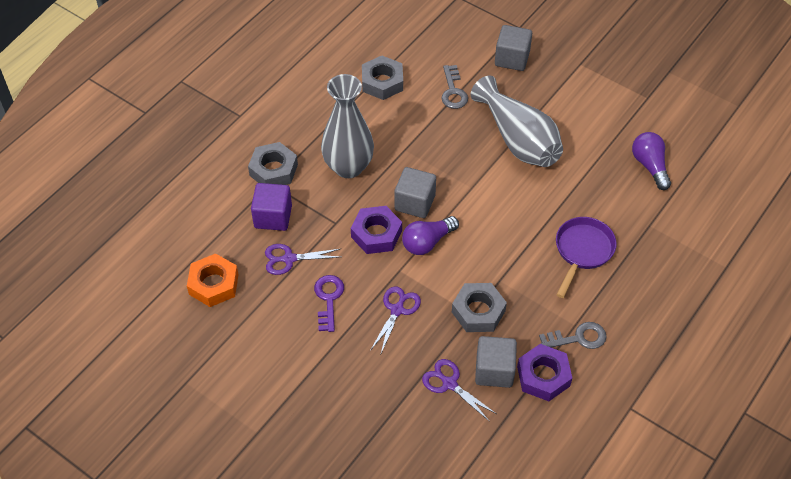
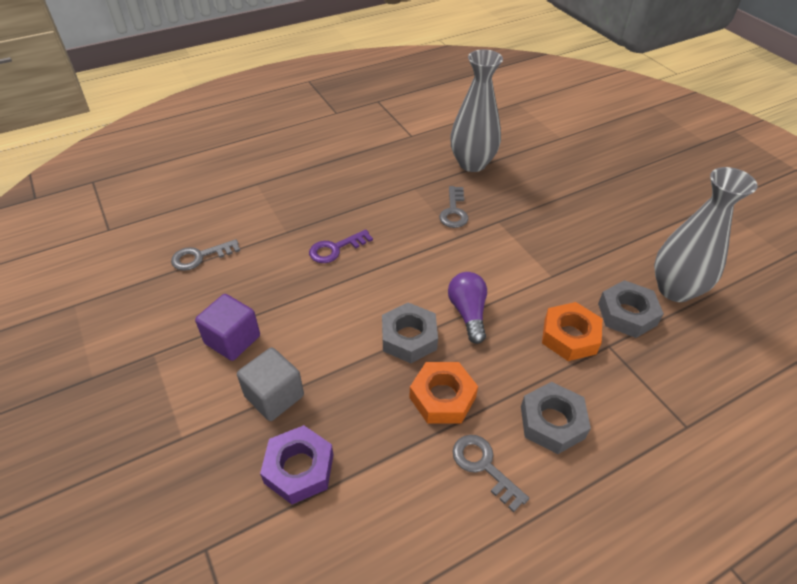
grey cube: 3 -> 1
grey key: 2 -> 3
orange nut: 1 -> 2
purple light bulb: 2 -> 1
purple nut: 2 -> 1
purple pan: 1 -> 0
purple scissors: 3 -> 0

